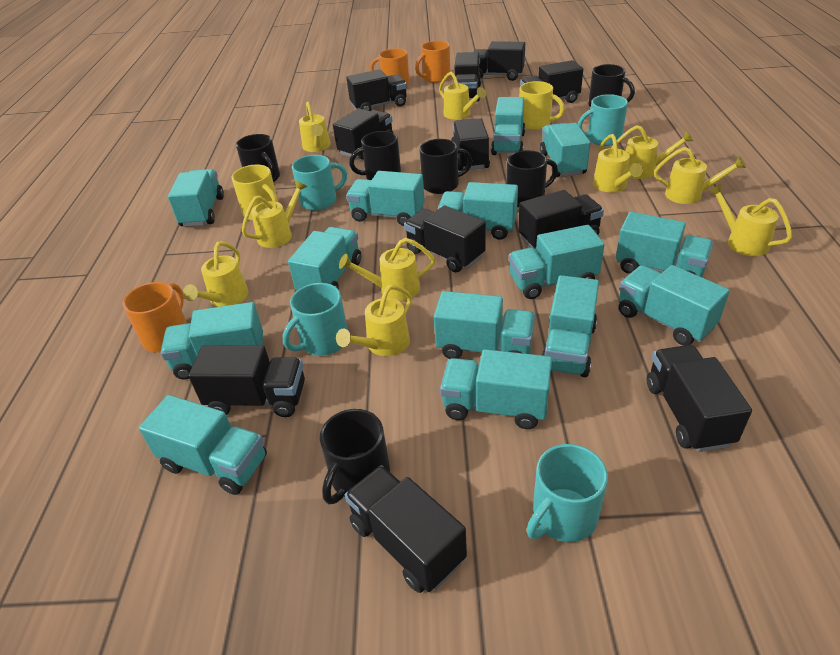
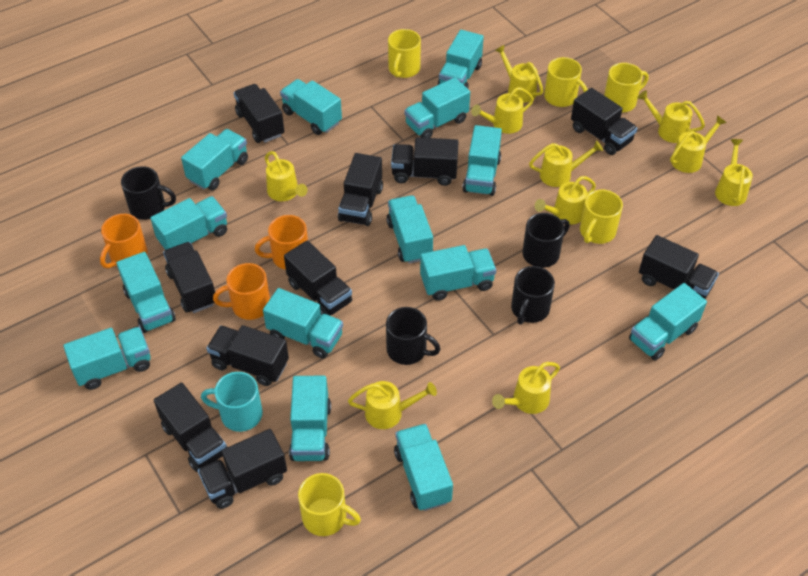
black mug: 6 -> 4
black truck: 11 -> 10
turquoise mug: 4 -> 1
yellow mug: 2 -> 5

